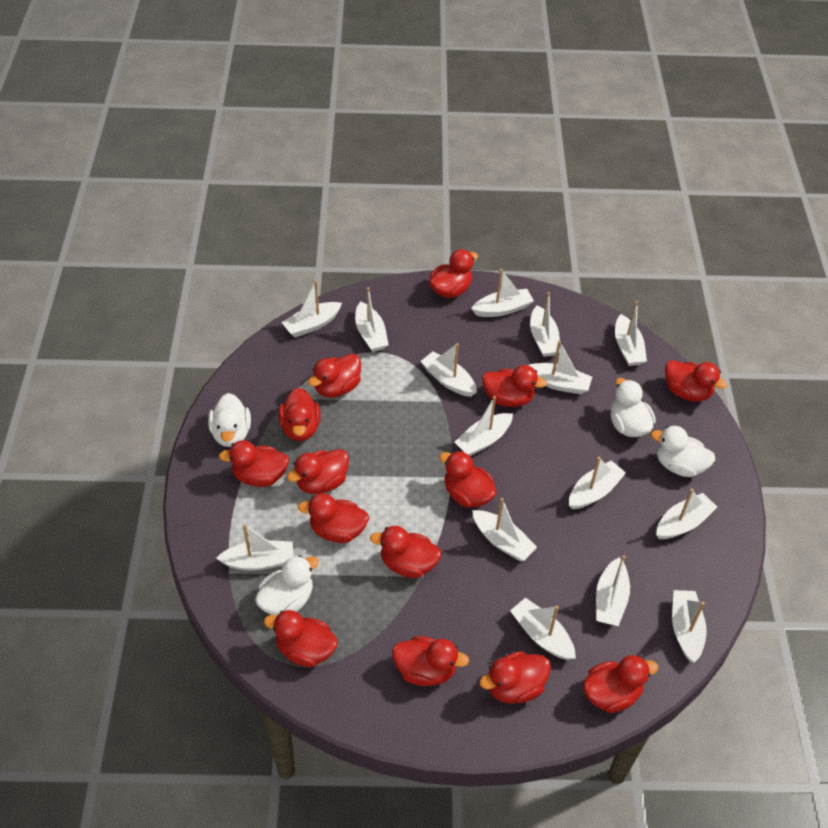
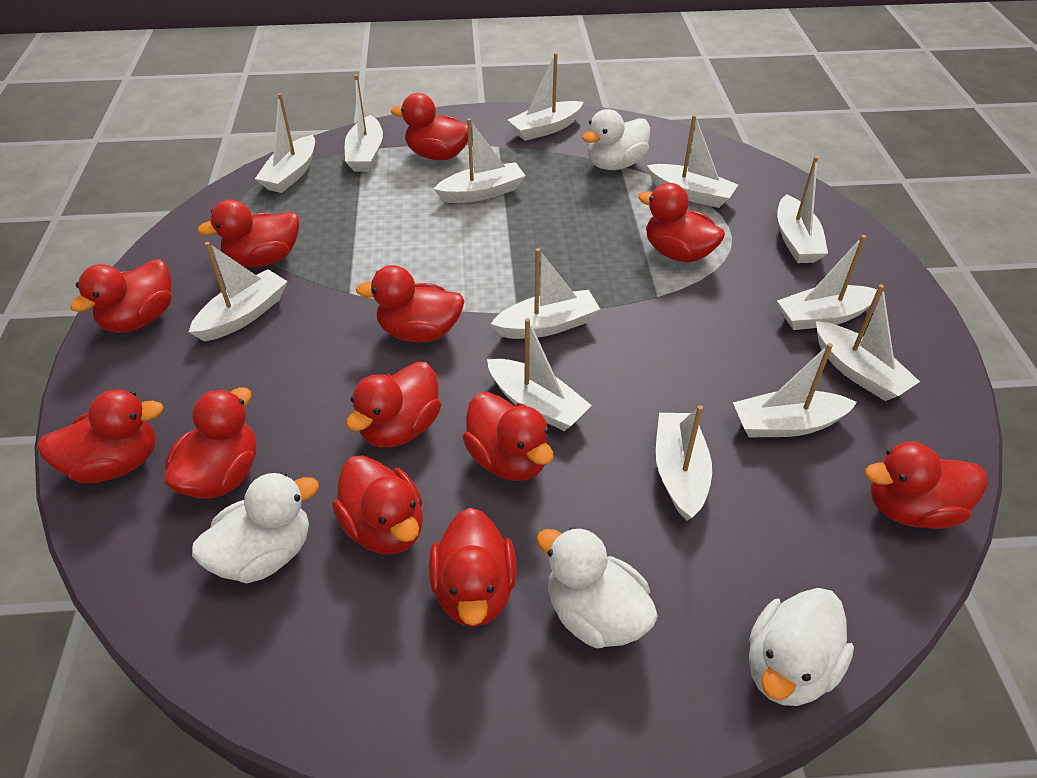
red duck: 14 -> 12
white boat: 15 -> 13

